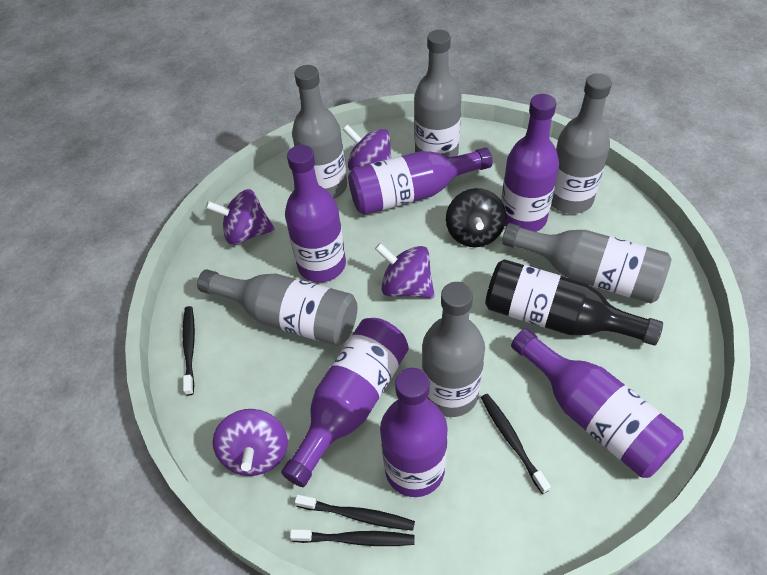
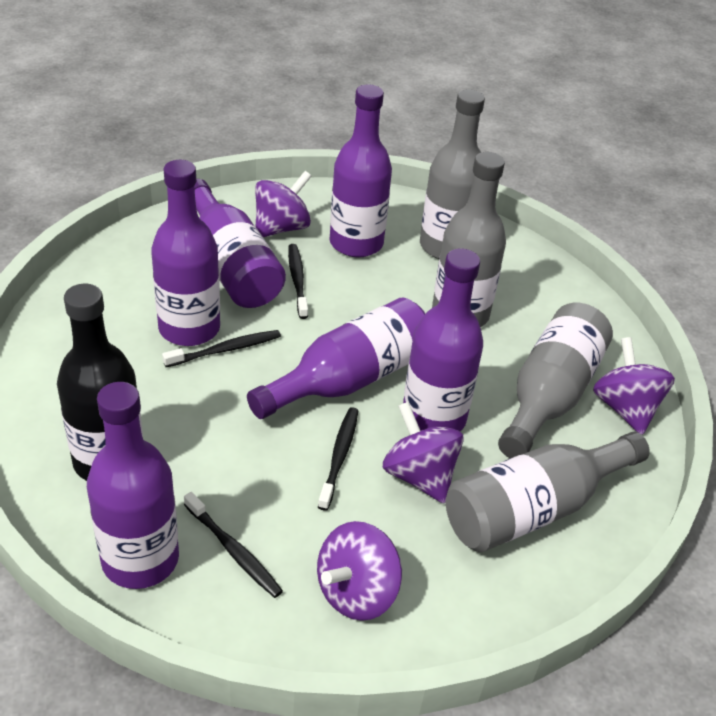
black spinning top: 1 -> 0
grey bottle: 6 -> 4

